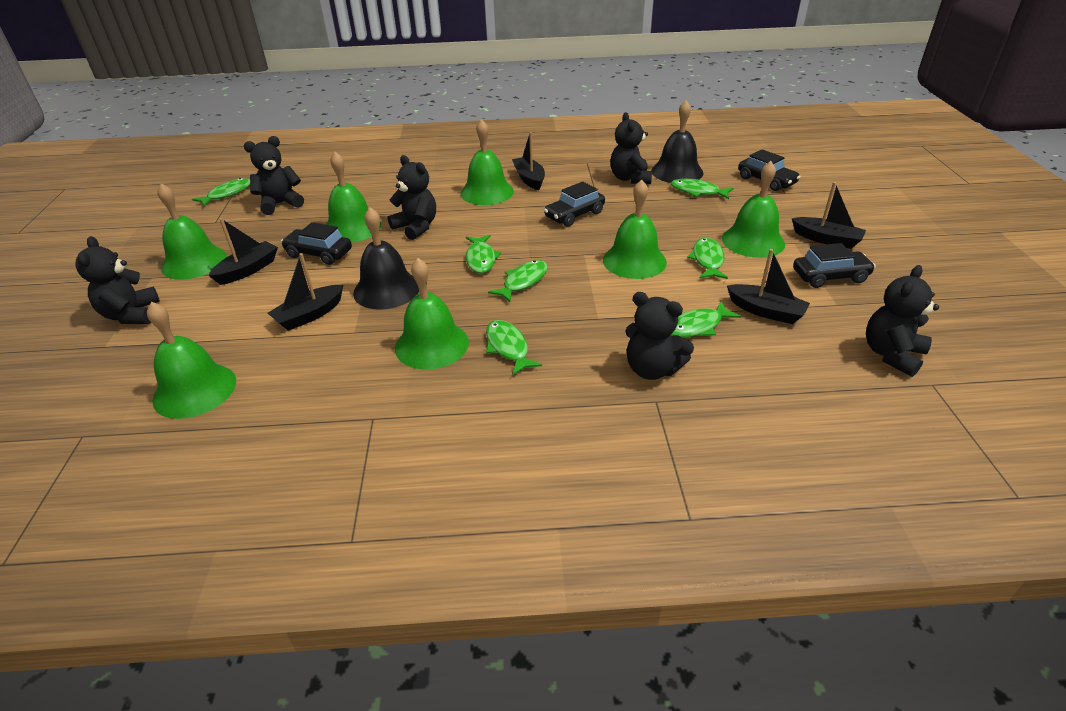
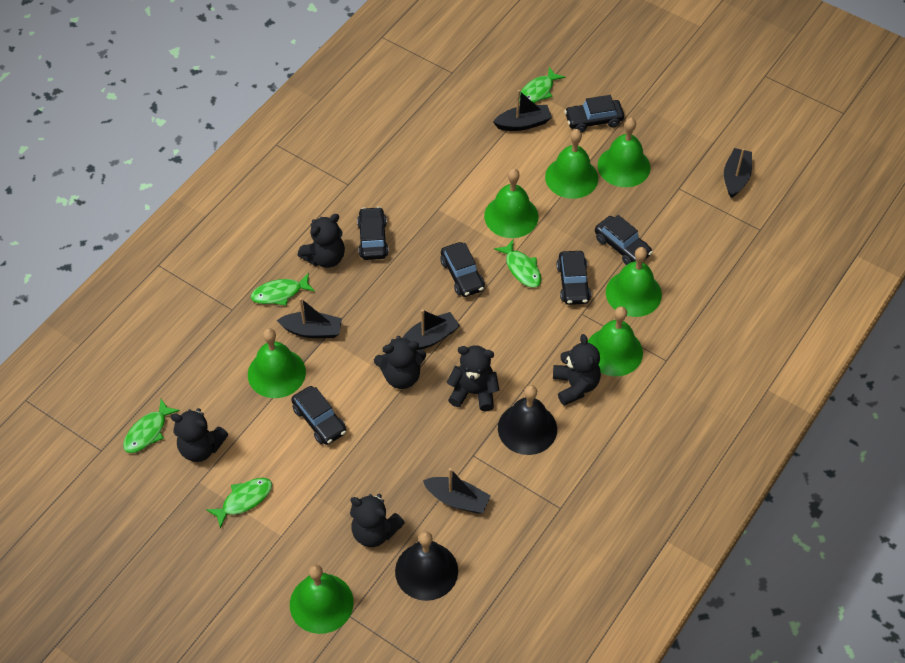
black car: 4 -> 6
green fish: 7 -> 5

